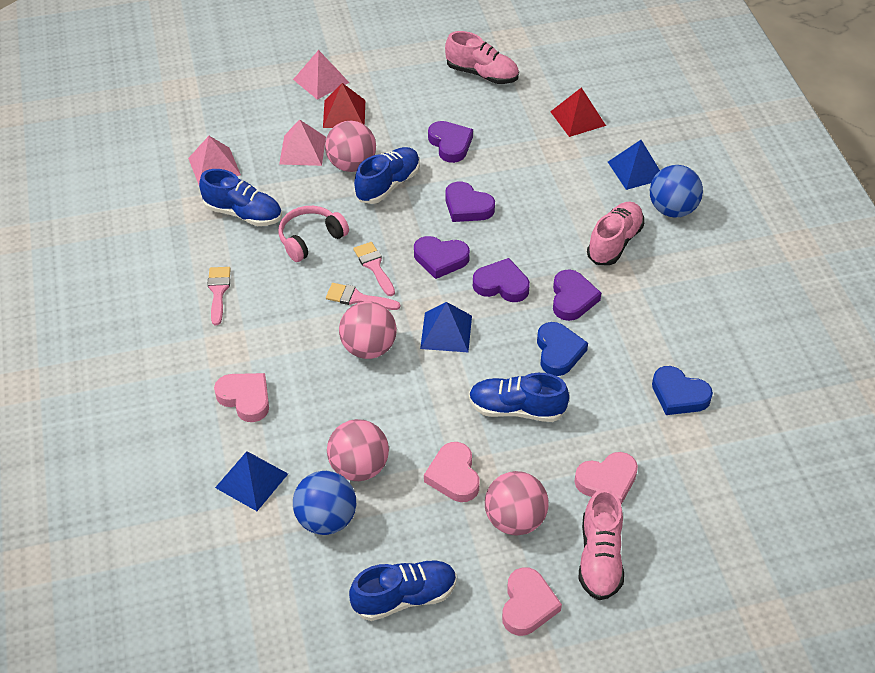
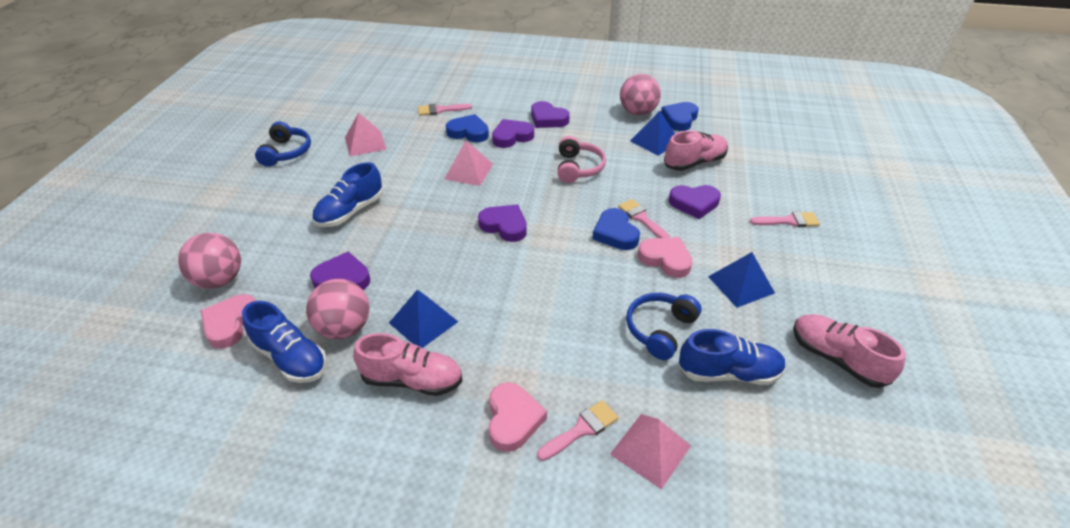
blue ball: 2 -> 0
blue headphones: 0 -> 2
blue heart: 2 -> 3
blue shoe: 4 -> 3
pink ball: 4 -> 3
pink brush: 3 -> 4
pink heart: 4 -> 3
red pyramid: 2 -> 0

